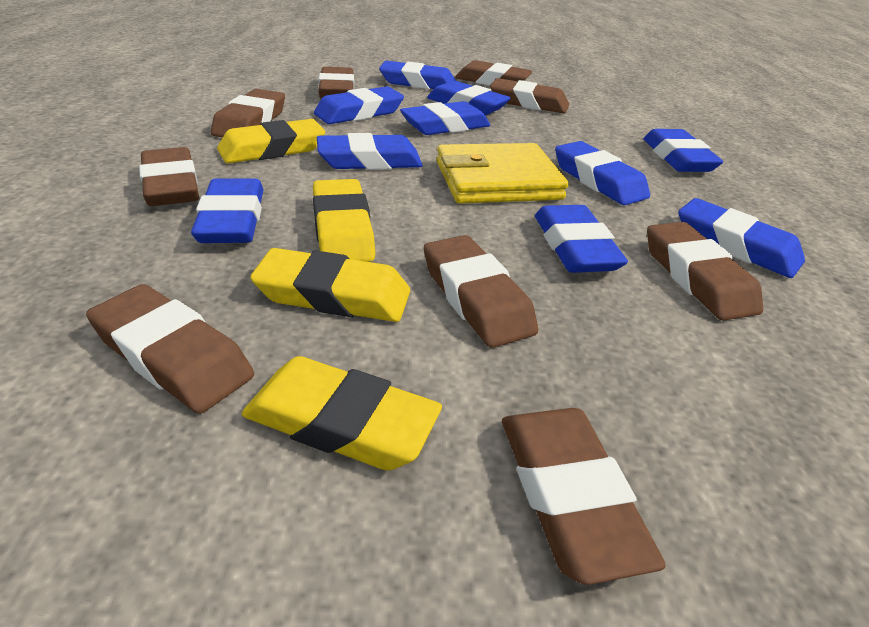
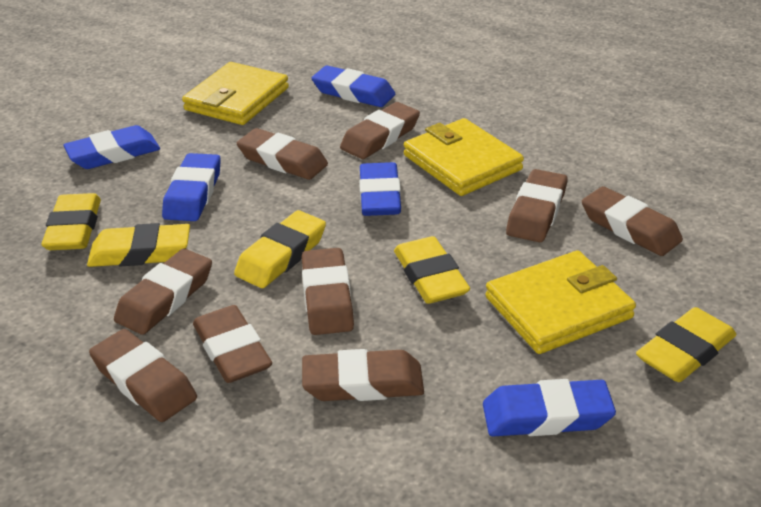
blue eraser: 10 -> 5
yellow eraser: 4 -> 5
yellow wallet: 1 -> 3

